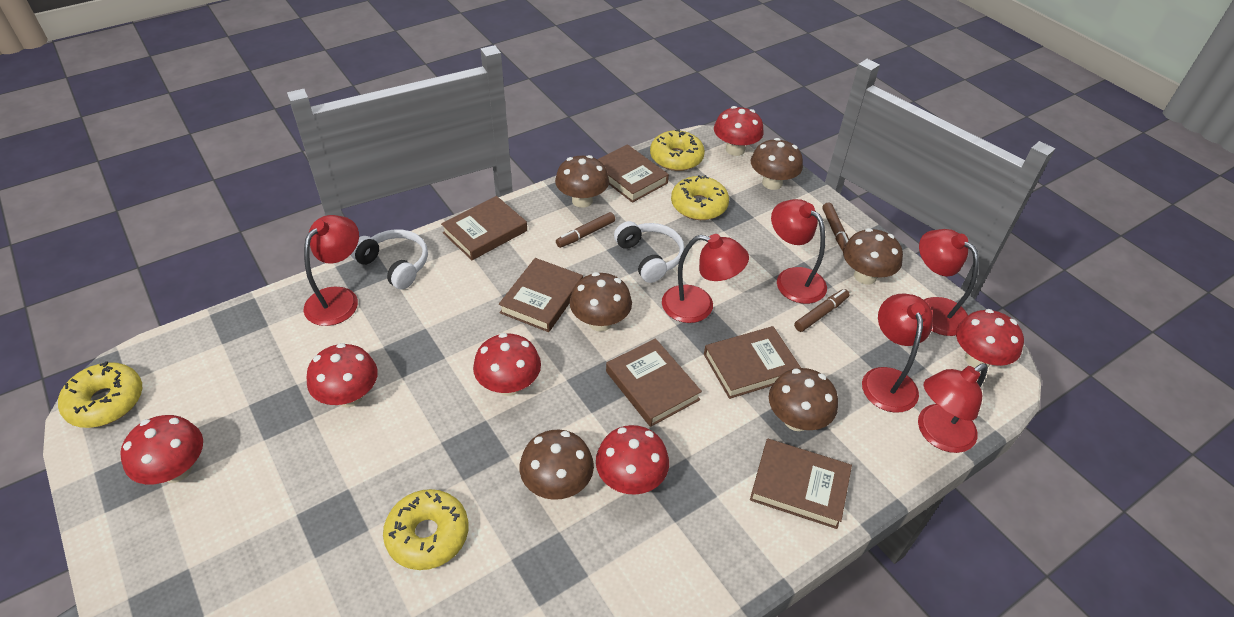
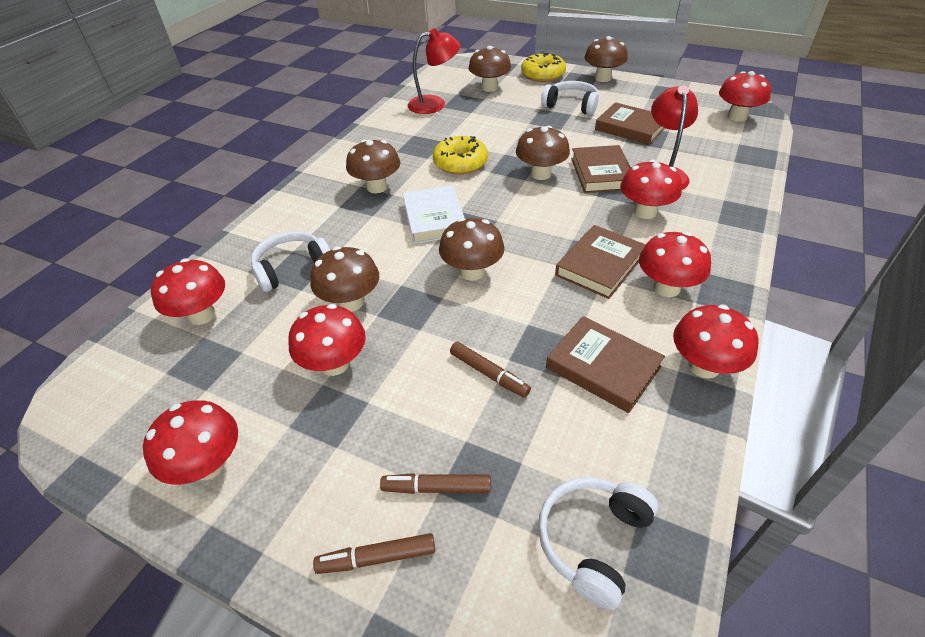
brown book: 6 -> 4
red lamp: 6 -> 2
red mushroom: 6 -> 7
white book: 0 -> 1
white headphones: 2 -> 3
yellow donut: 4 -> 2

